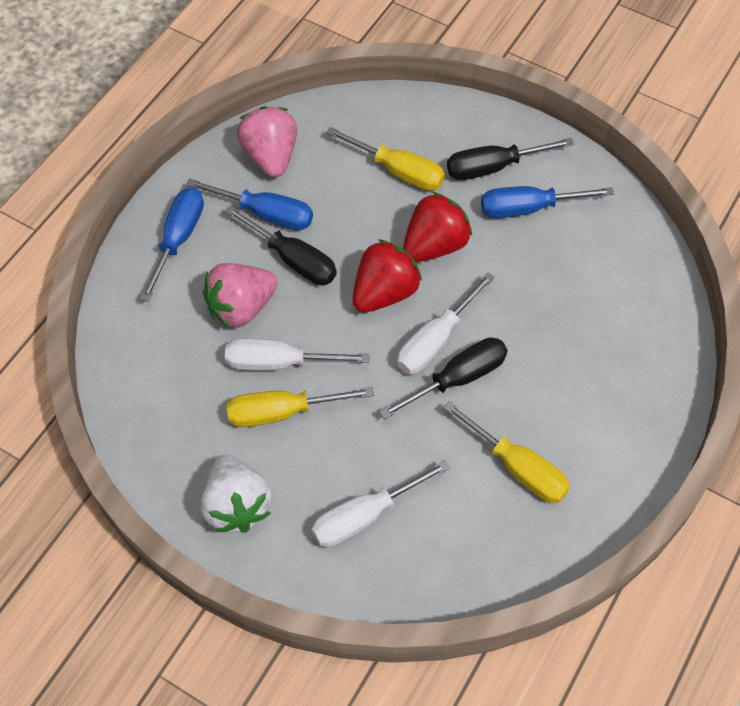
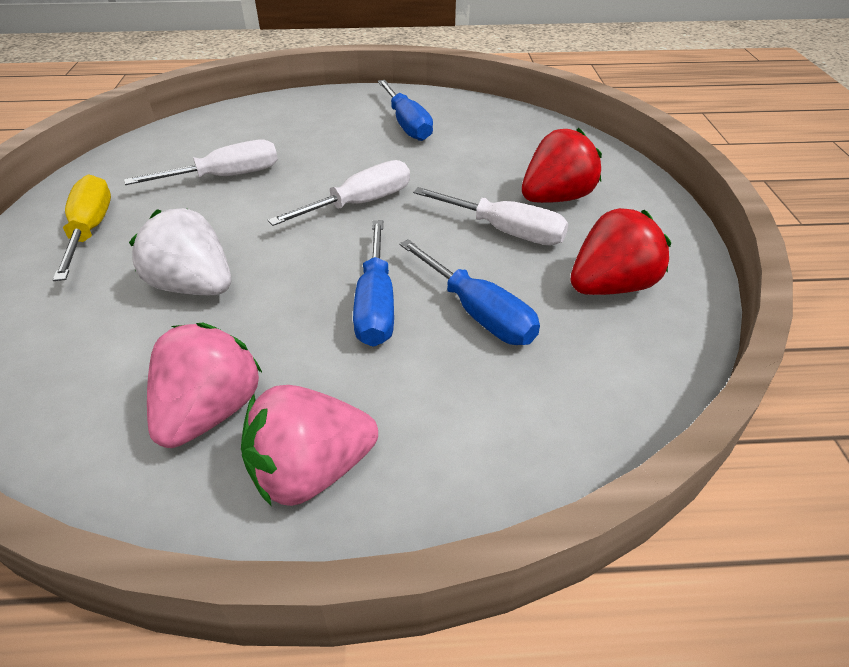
black screwdriver: 3 -> 0
yellow screwdriver: 3 -> 1

